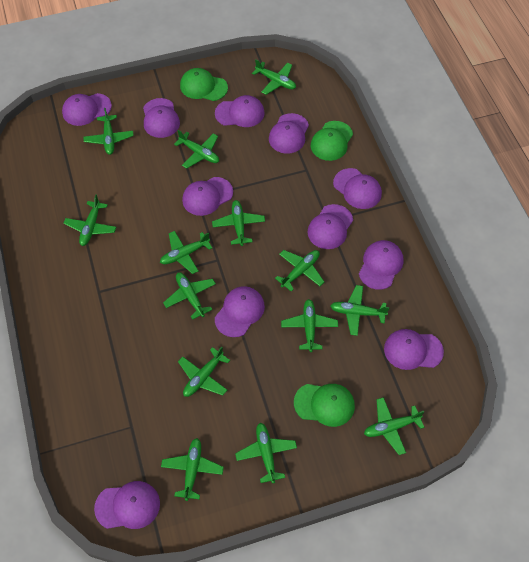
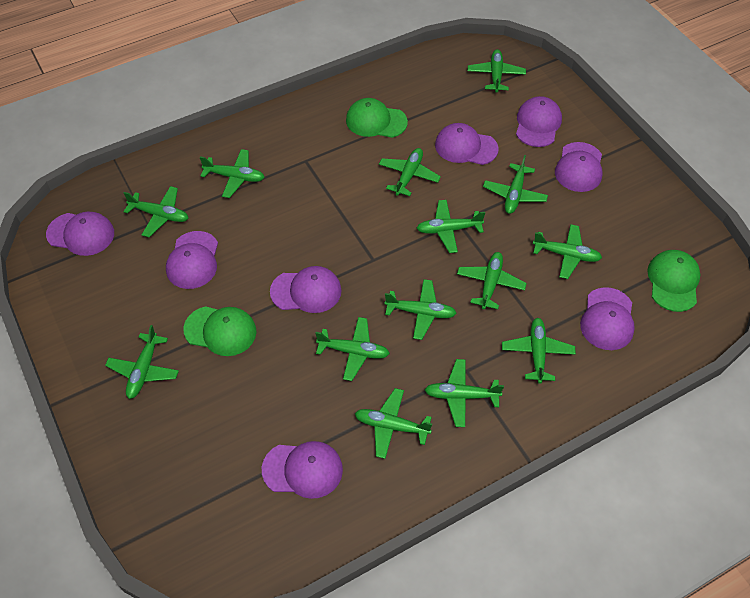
purple cap: 11 -> 8

